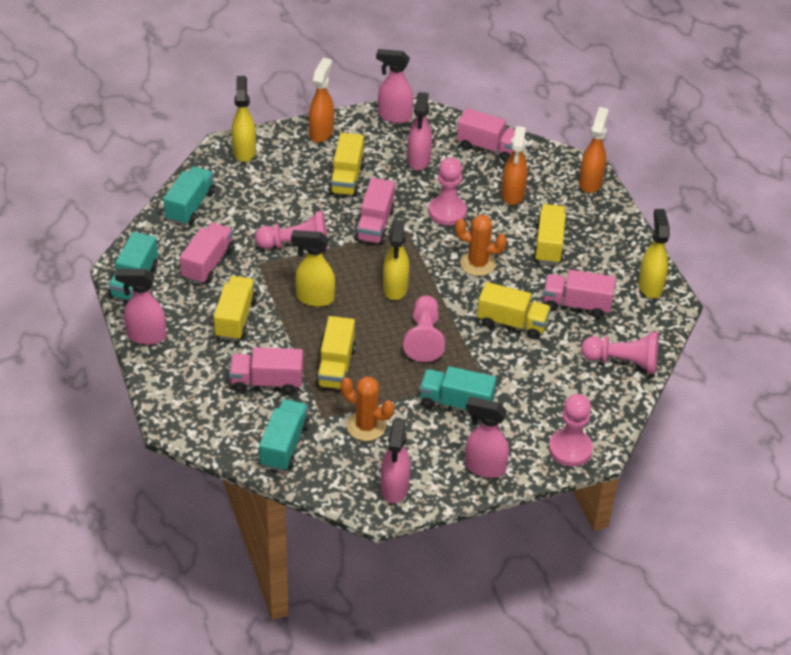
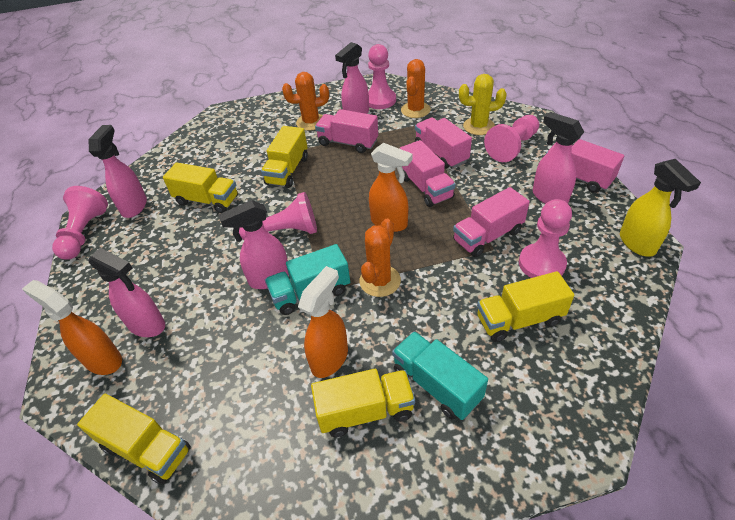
orange cactus: 2 -> 3
turquoise truck: 4 -> 2
yellow cactus: 0 -> 1
yellow spray bottle: 4 -> 1

